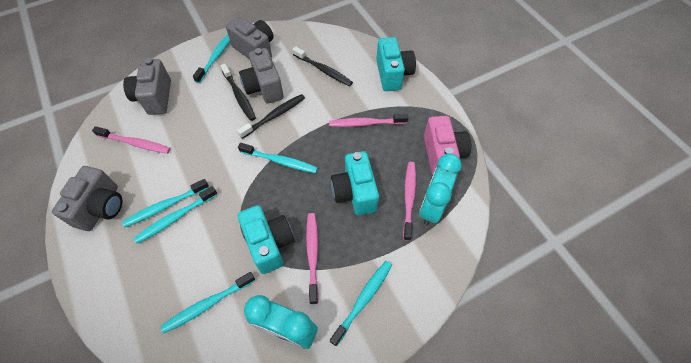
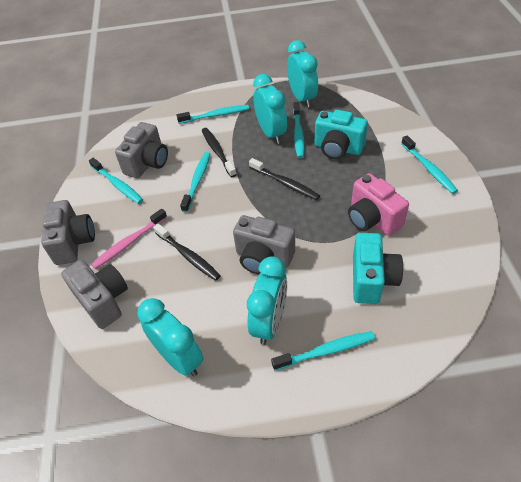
pink toothbrush: 4 -> 1
turquoise camera: 3 -> 2
turquoise clock: 2 -> 4

